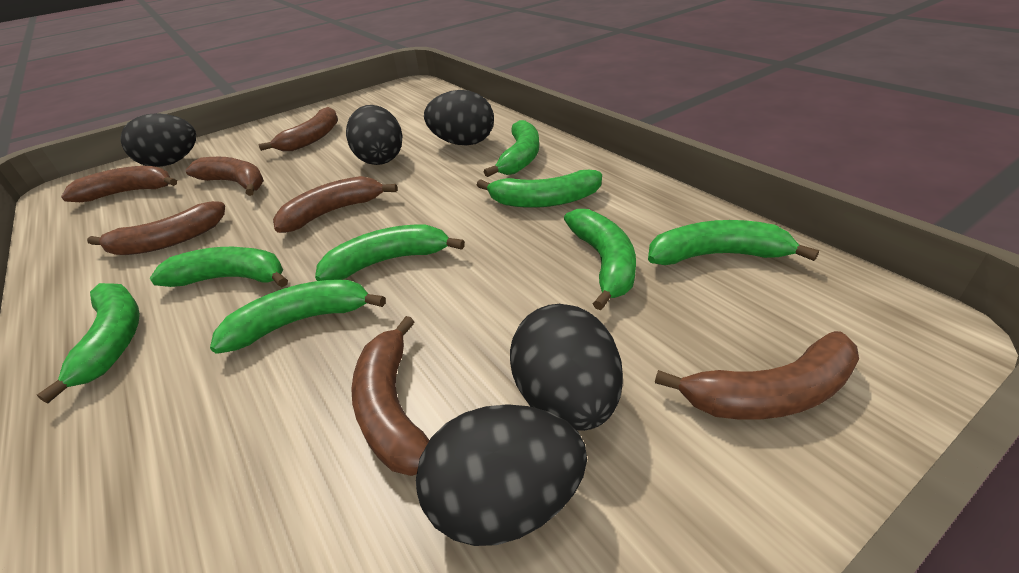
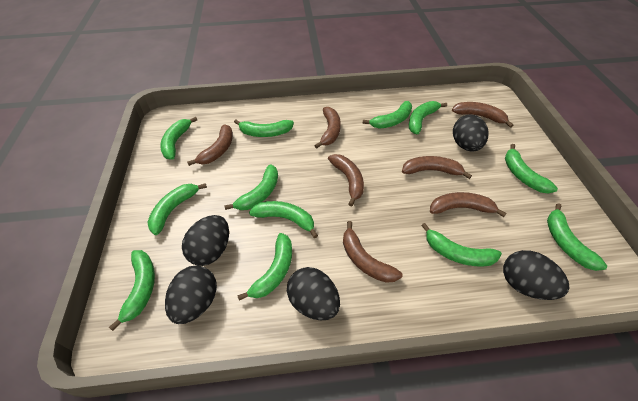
green banana: 8 -> 12

